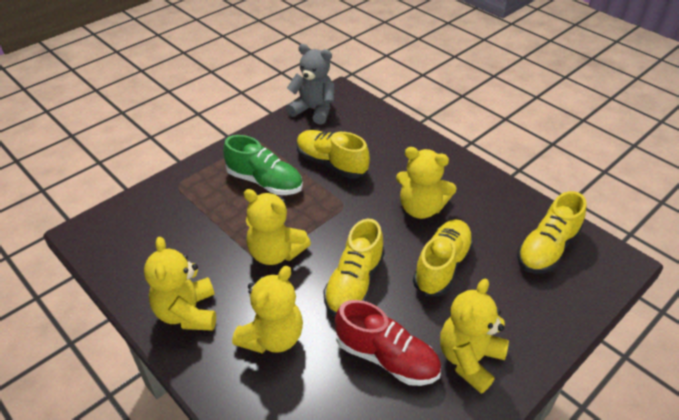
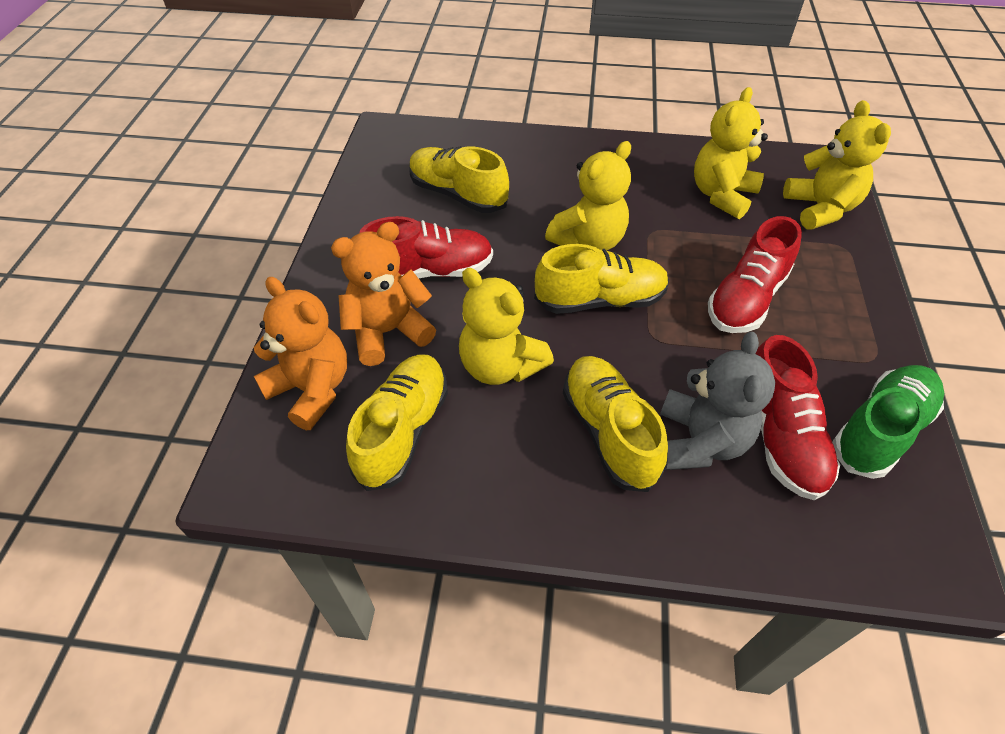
orange teddy bear: 0 -> 2
red shoe: 1 -> 3
yellow teddy bear: 5 -> 4

